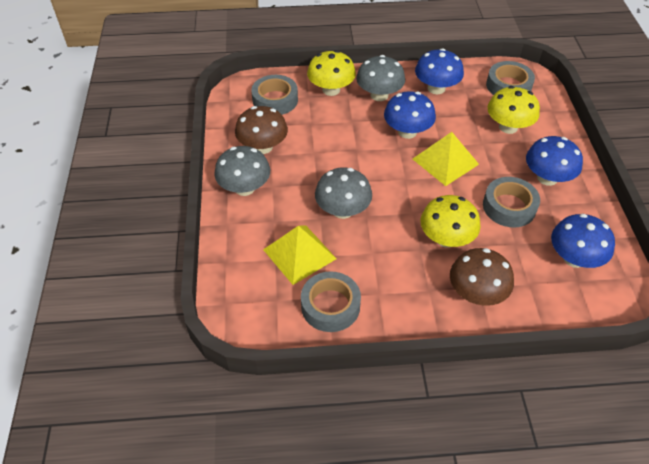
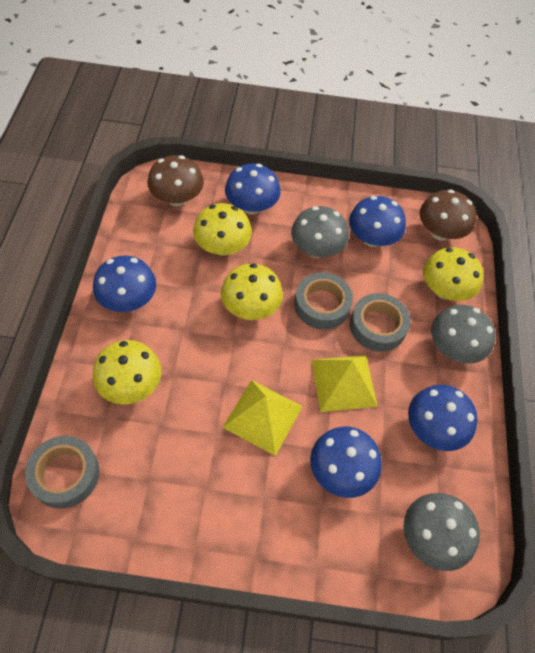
blue mushroom: 4 -> 5
grey tape: 4 -> 3
yellow mushroom: 3 -> 4

